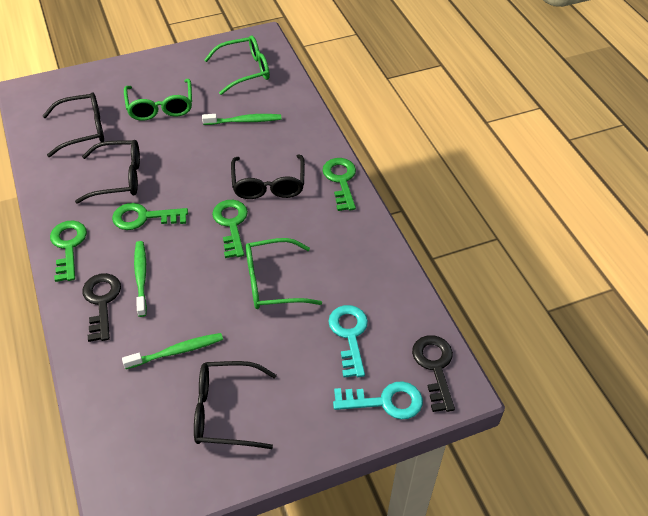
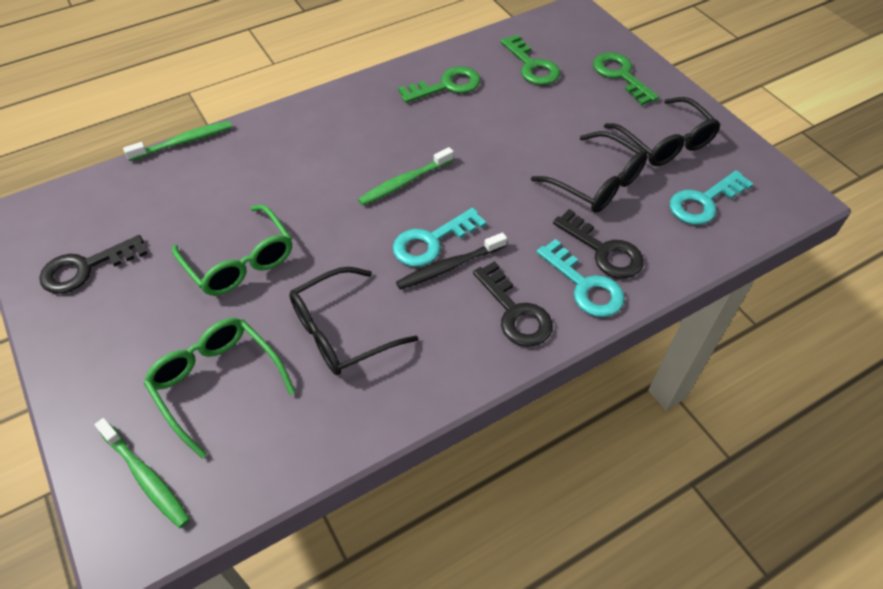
black glasses: 4 -> 3
black key: 2 -> 3
black toothbrush: 0 -> 1
green glasses: 3 -> 2
green key: 4 -> 3
turquoise key: 2 -> 3

